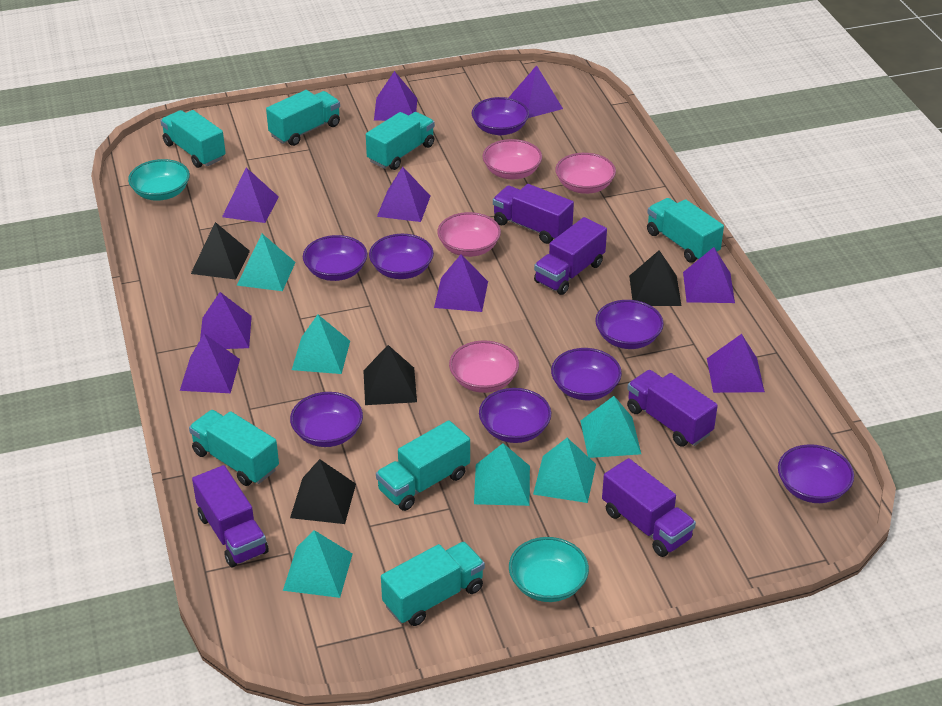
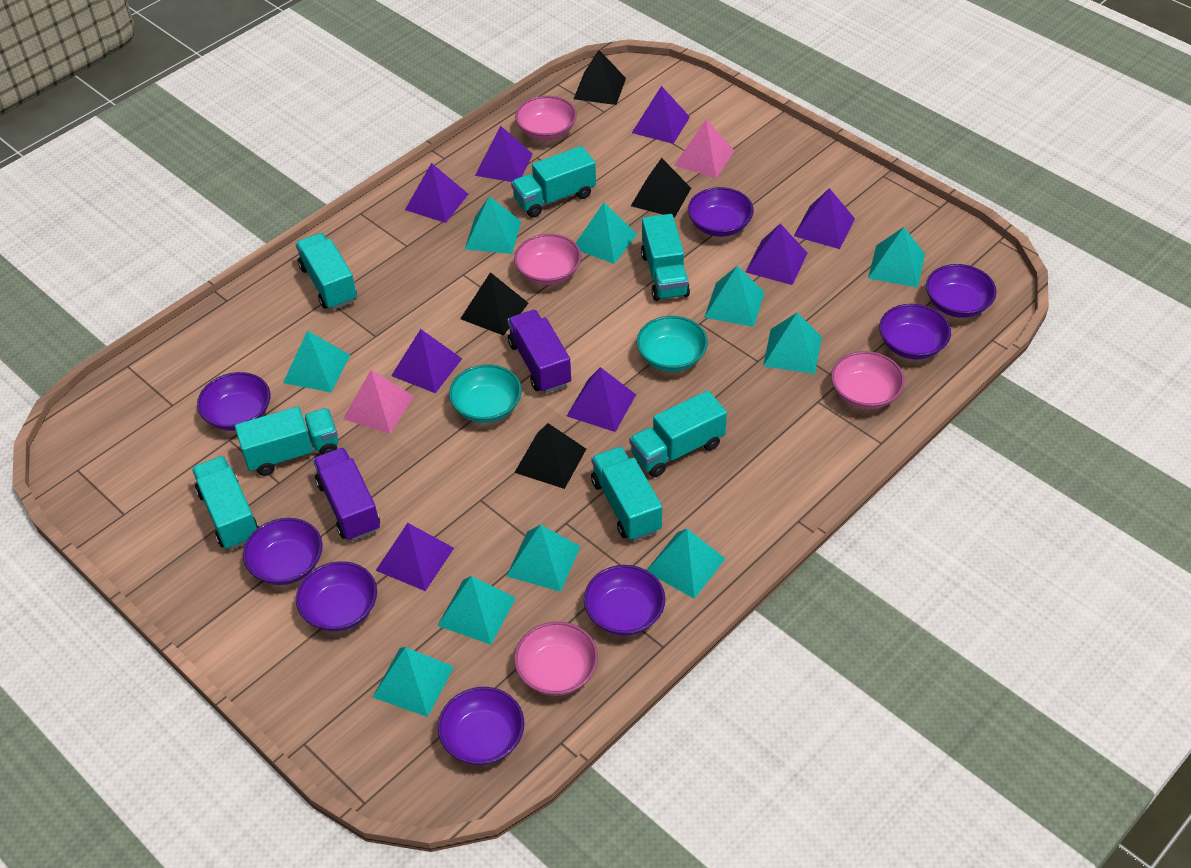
pink pyramid: 0 -> 2
purple pyramid: 9 -> 8
purple truck: 5 -> 2
turquoise pyramid: 6 -> 10

